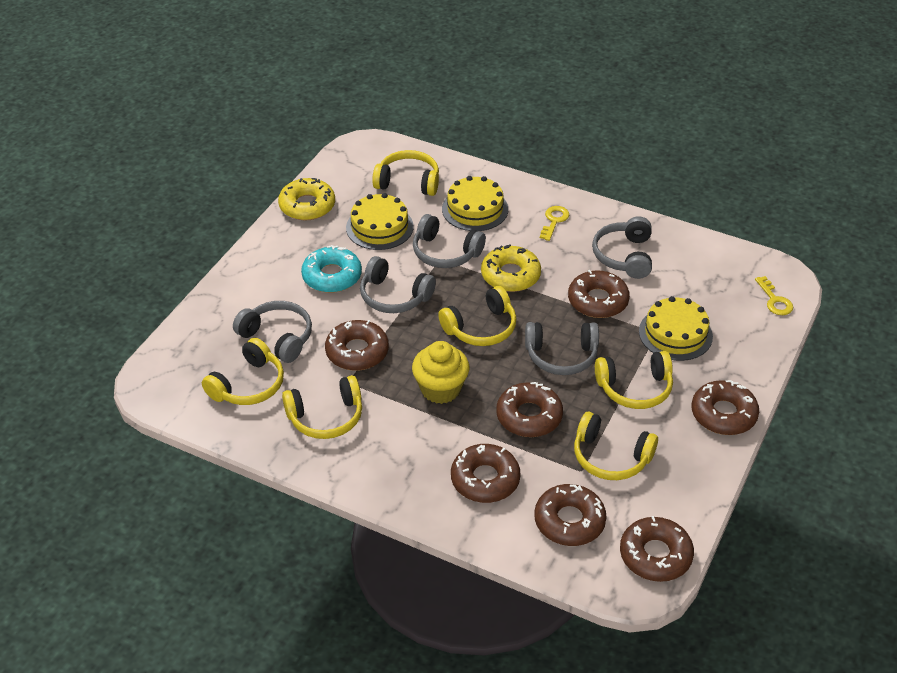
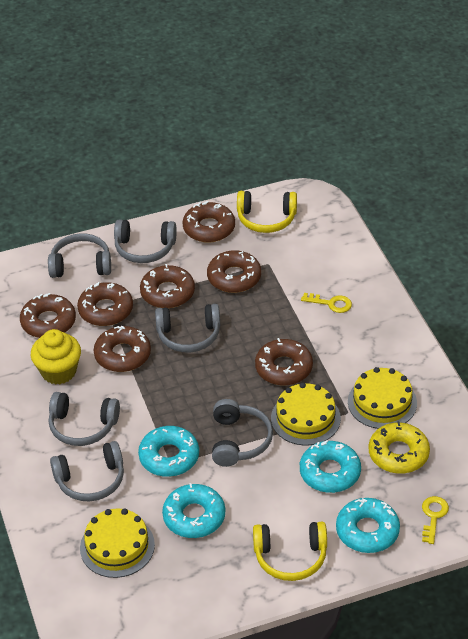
grey headphones: 5 -> 6
turquoise donut: 1 -> 4
yellow donut: 2 -> 1
yellow headphones: 6 -> 2

